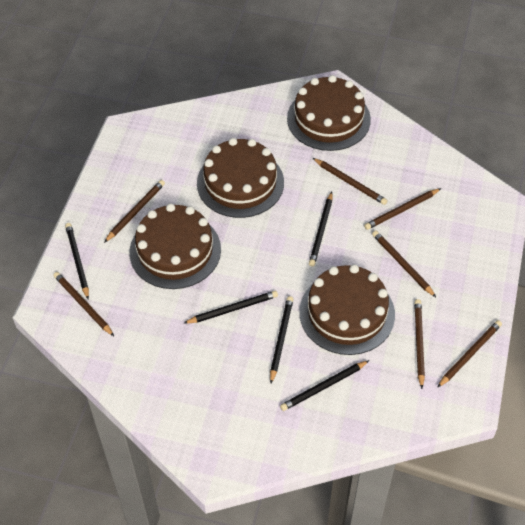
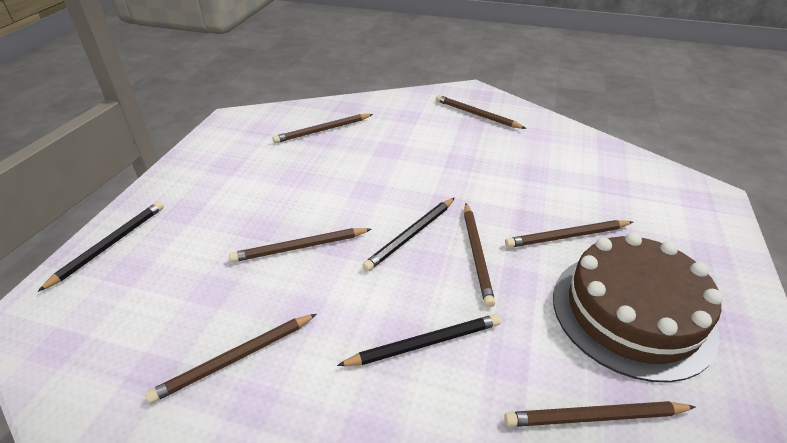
black pencil: 5 -> 3
brown cake: 4 -> 1

